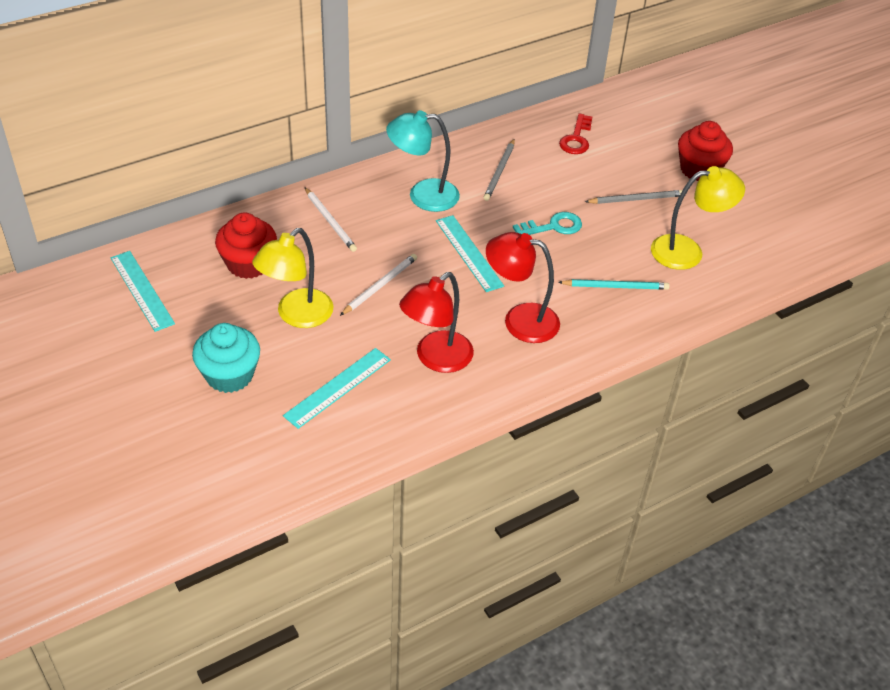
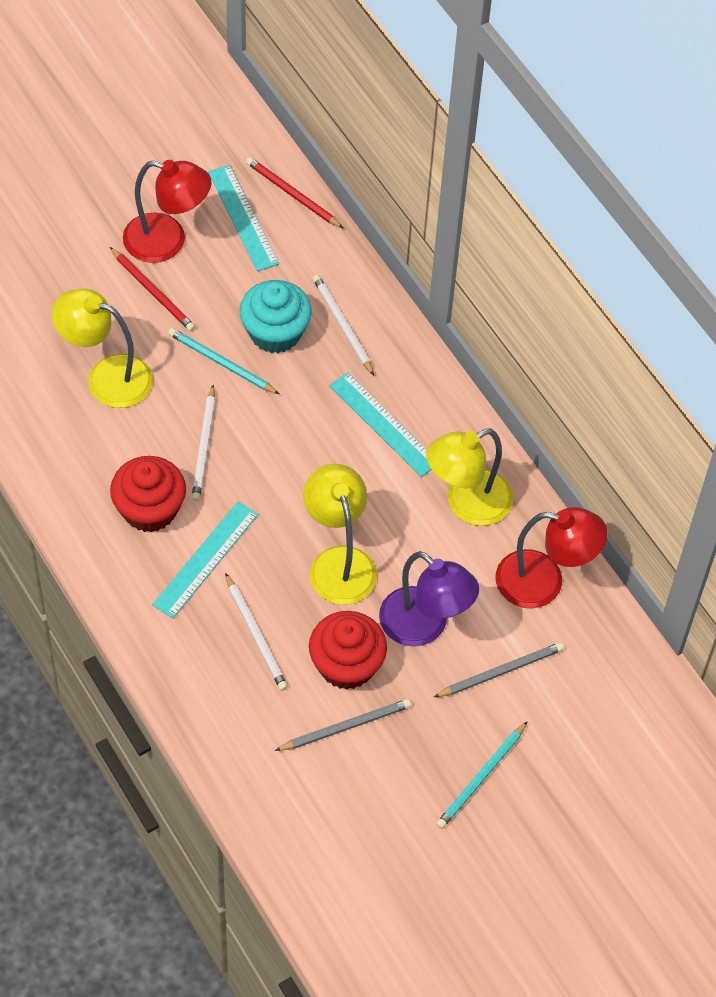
purple lamp: 0 -> 1
red key: 1 -> 0
red pencil: 0 -> 2
turquoise key: 1 -> 0
turquoise lamp: 1 -> 0
turquoise pencil: 1 -> 2
white pencil: 2 -> 3
yellow lamp: 2 -> 3

